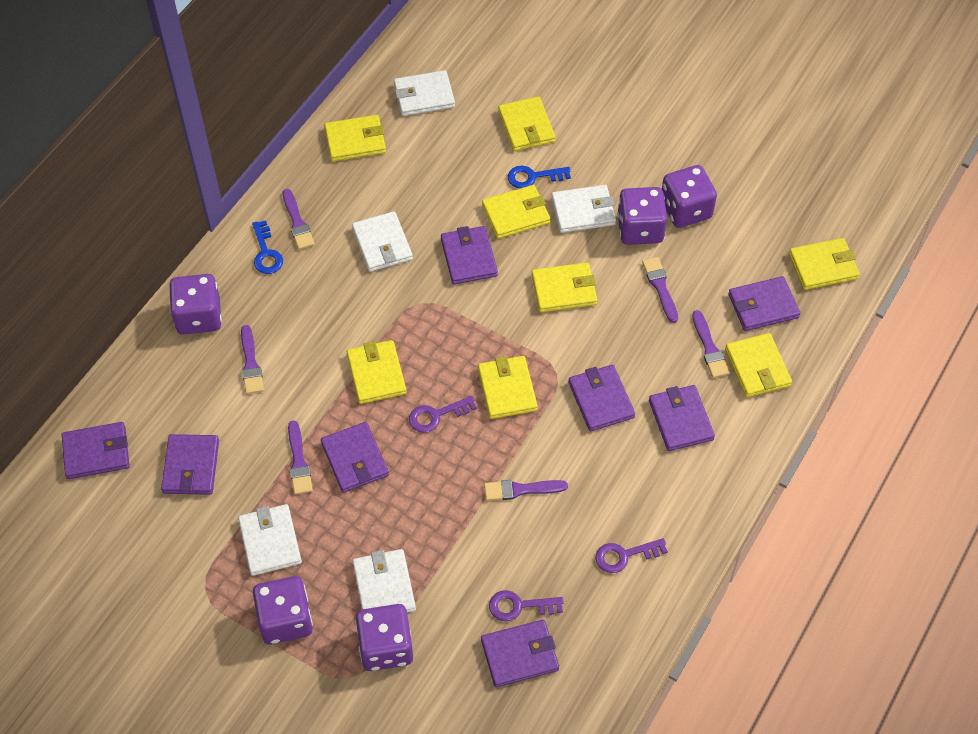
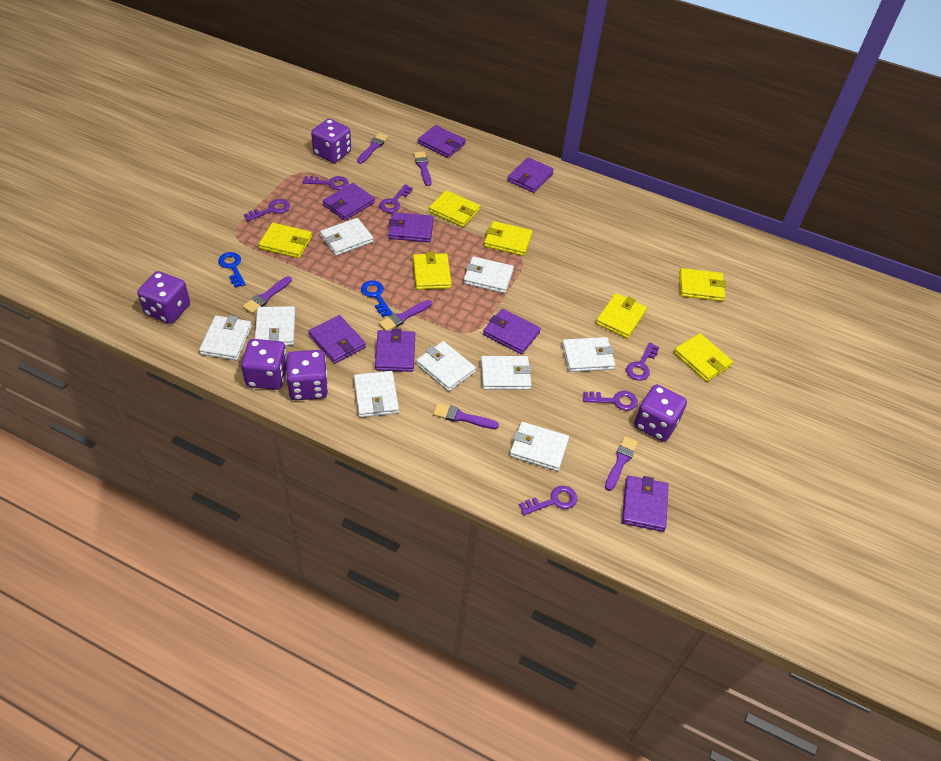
purple key: 3 -> 6
white wallet: 5 -> 9
yellow wallet: 8 -> 7

